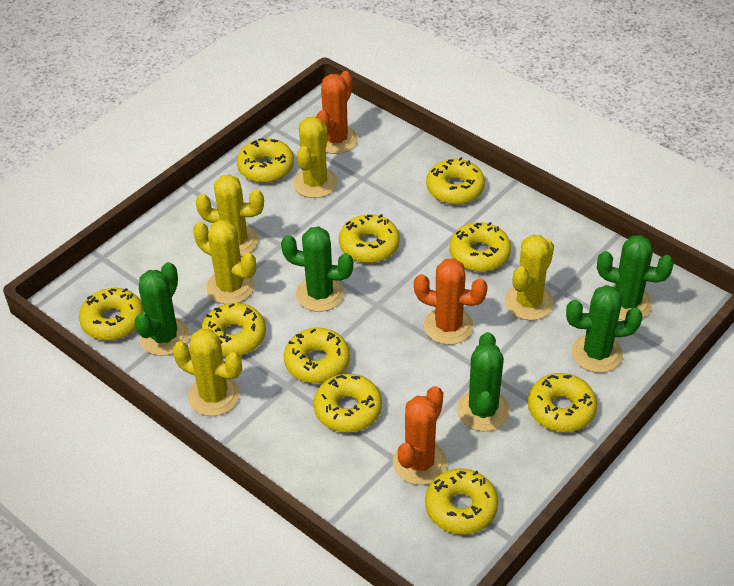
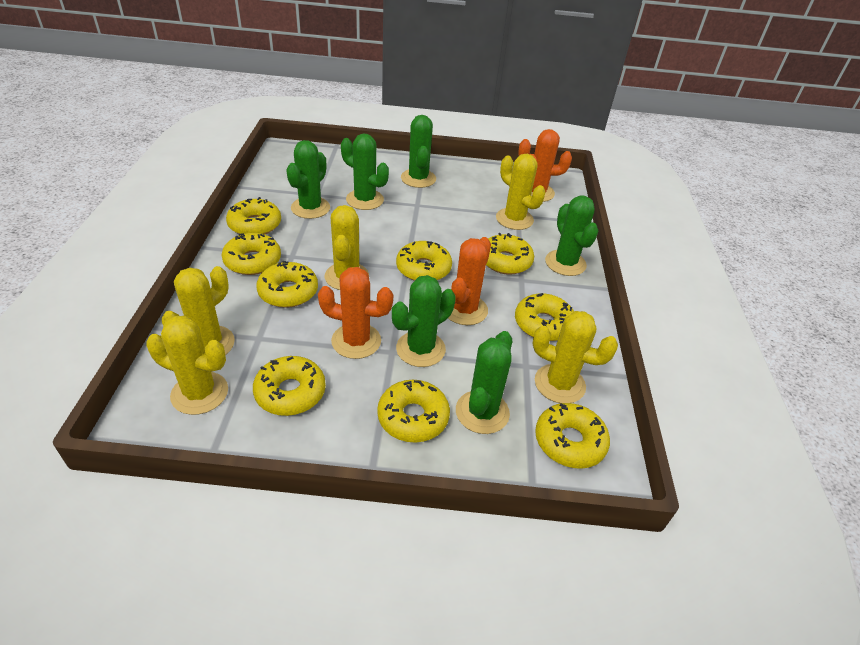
green cactus: 5 -> 6
yellow donut: 10 -> 9

